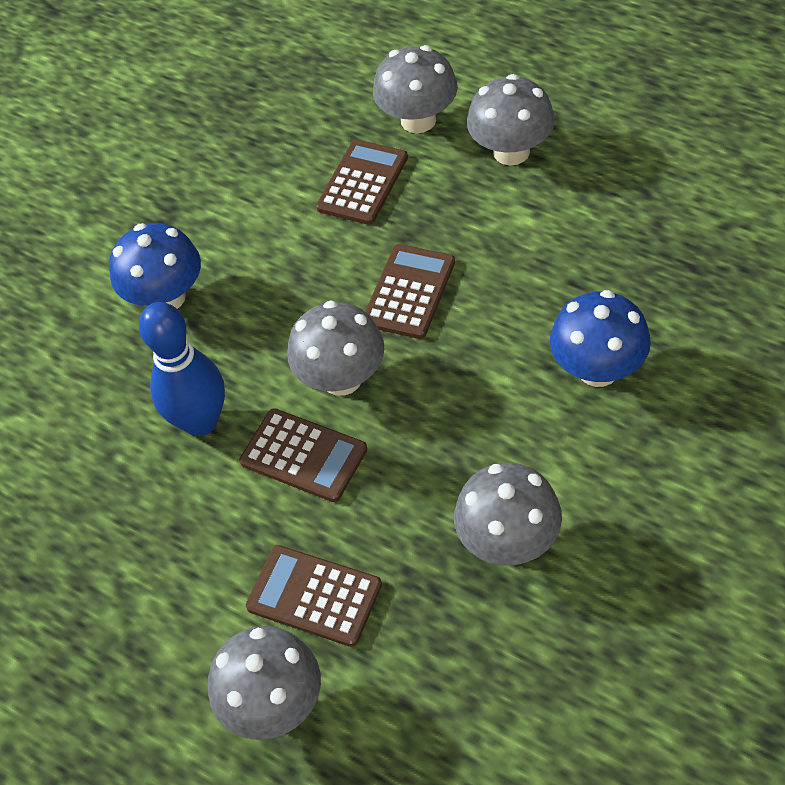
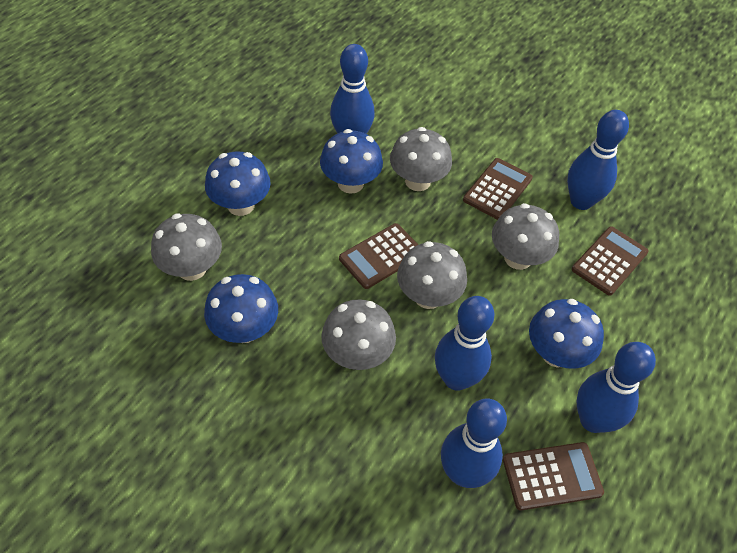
blue bowling pin: 1 -> 5
blue mushroom: 2 -> 4

